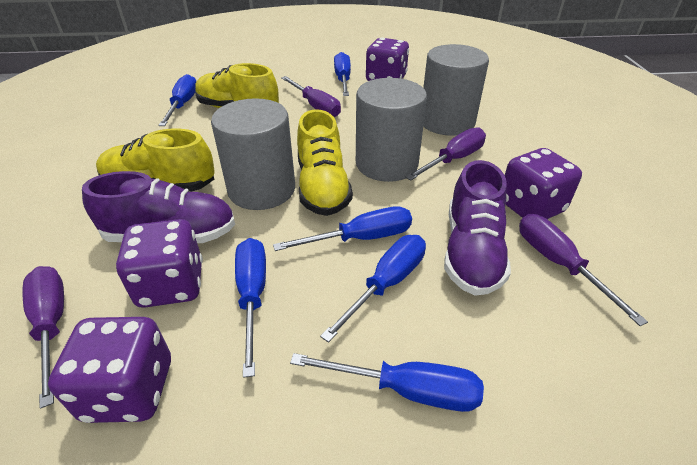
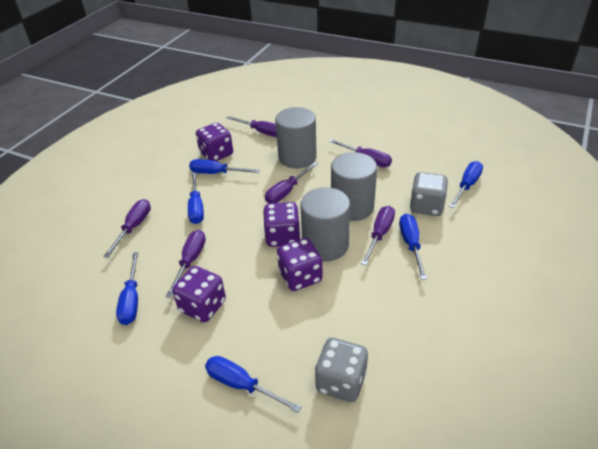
grey dice: 0 -> 2
purple screwdriver: 4 -> 6
purple shoe: 2 -> 0
yellow shoe: 3 -> 0

